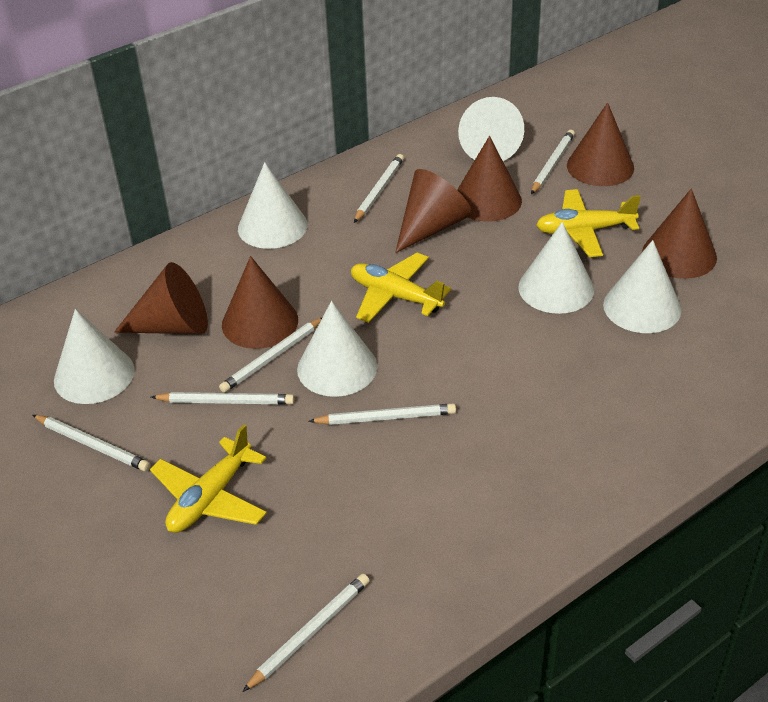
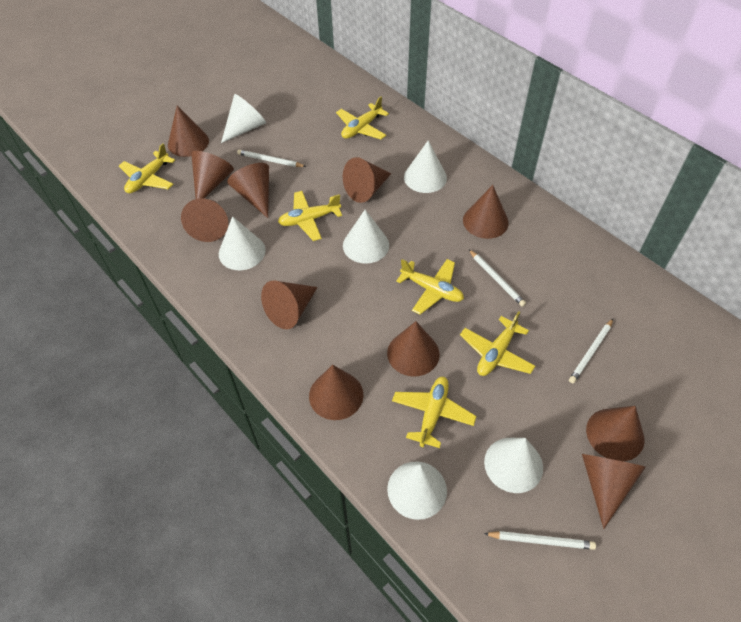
brown cone: 6 -> 11
white pencil: 7 -> 4
yellow plane: 3 -> 6

